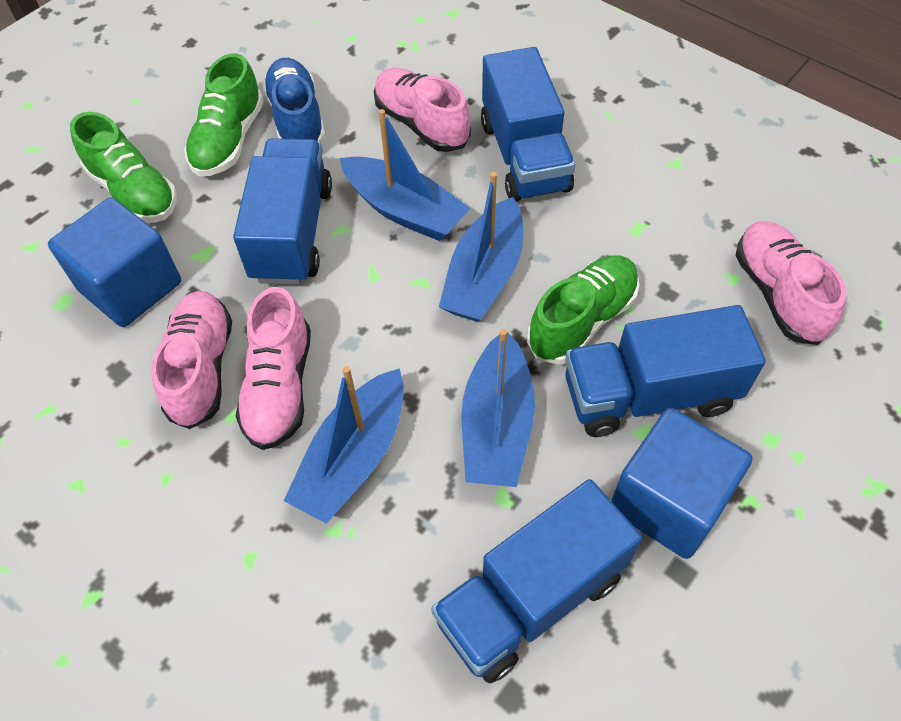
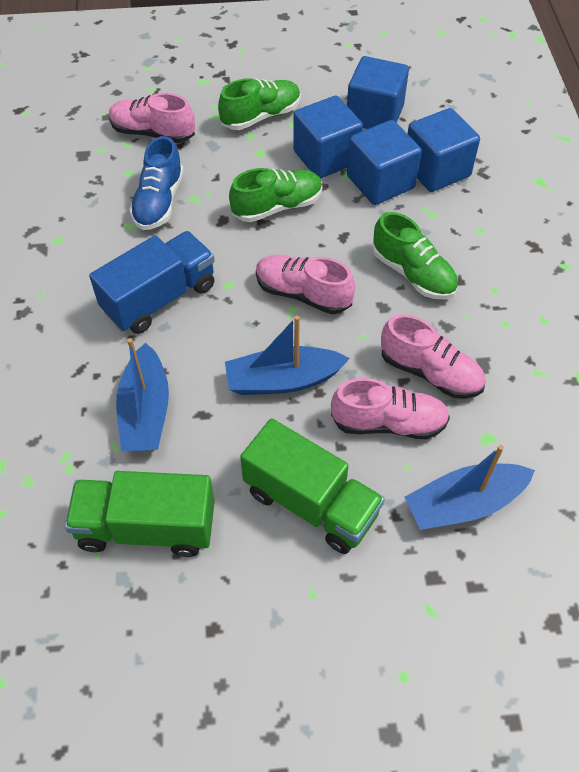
blue boat: 4 -> 3
blue cube: 2 -> 4
blue truck: 4 -> 1
green truck: 0 -> 2

